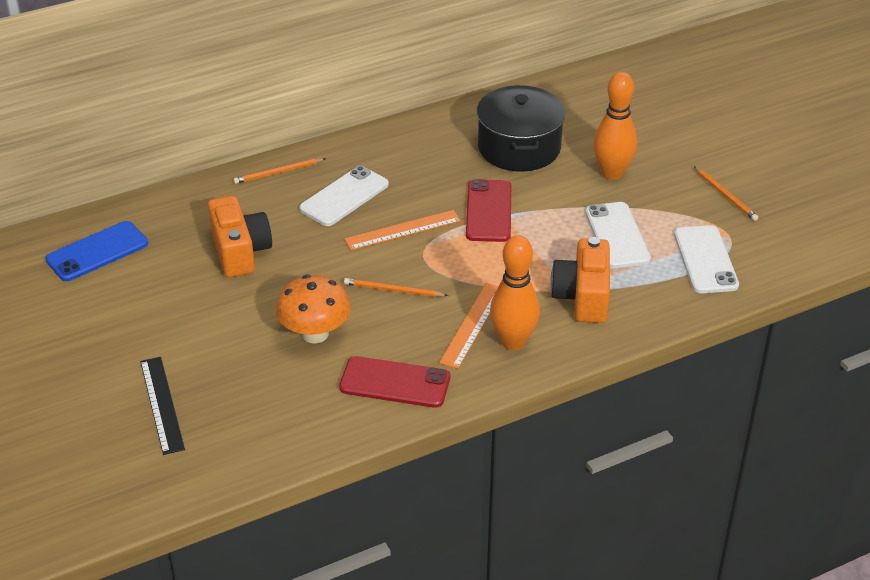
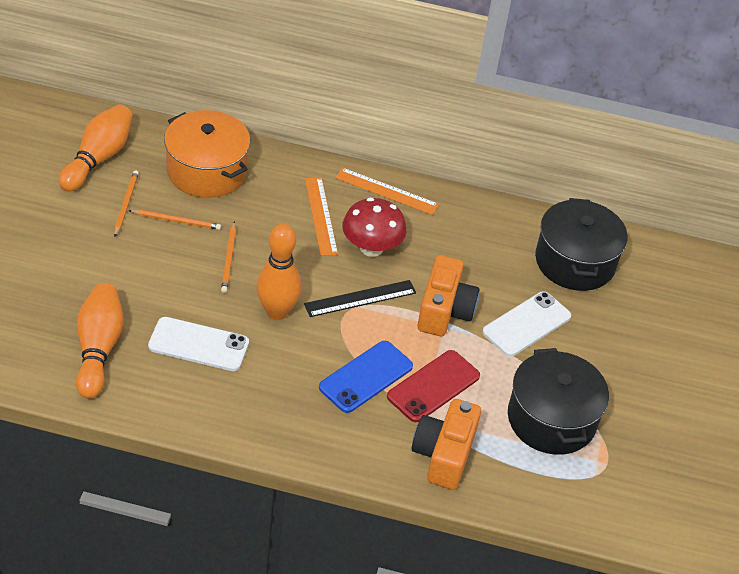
black pot: 1 -> 2
orange bowling pin: 2 -> 3
orange mushroom: 1 -> 0
orange pot: 0 -> 1
red mushroom: 0 -> 1
red phone: 2 -> 1
white phone: 3 -> 2

